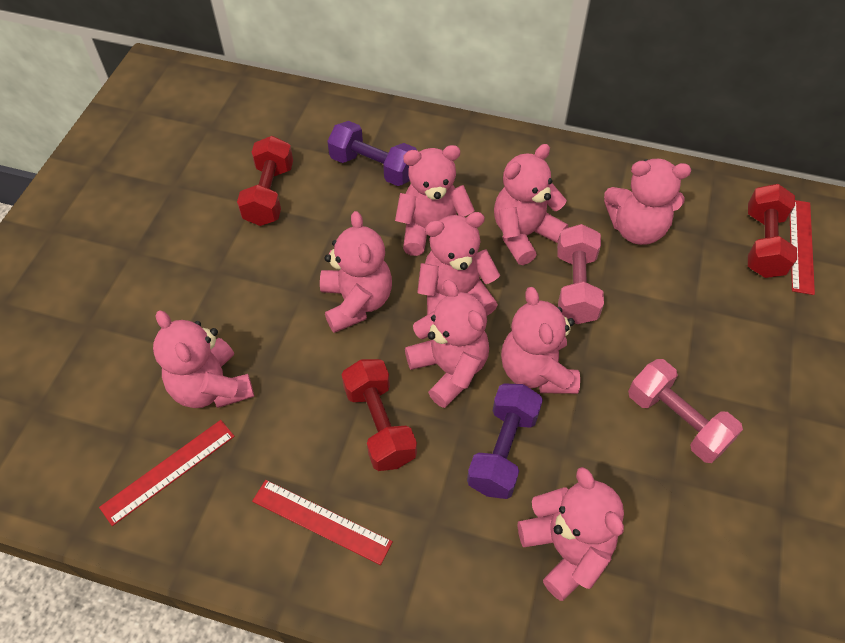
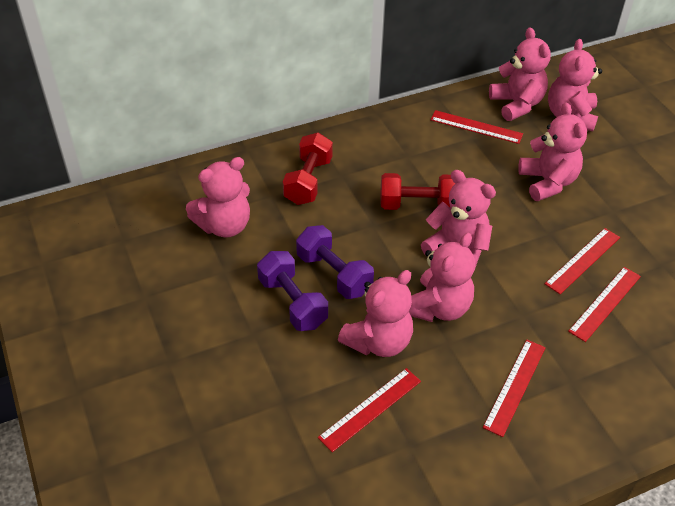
pink dumbbell: 2 -> 0
pink teddy bear: 9 -> 7
red dumbbell: 3 -> 2
red ruler: 3 -> 5

